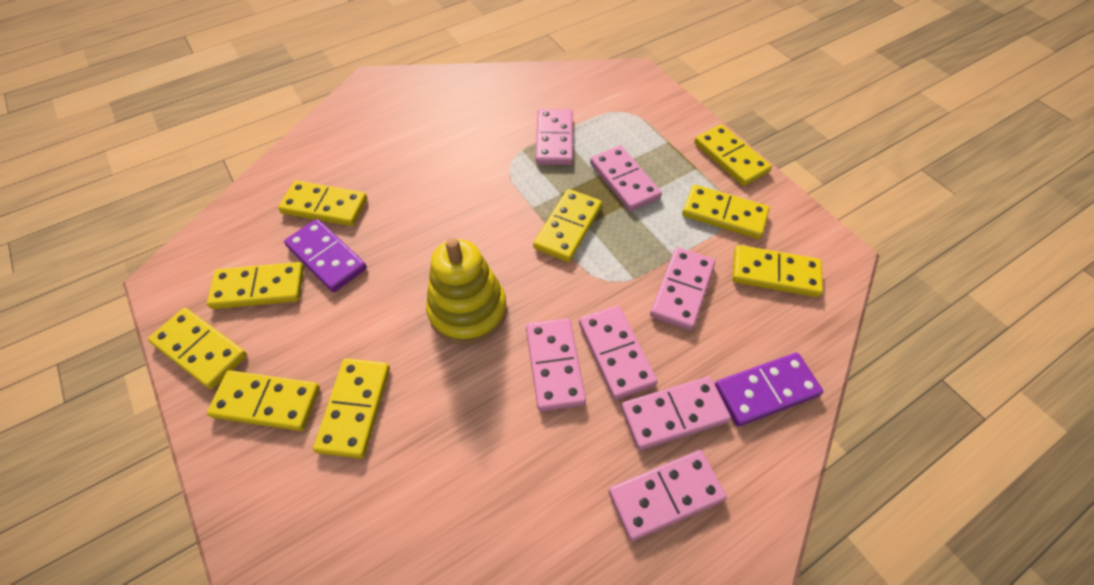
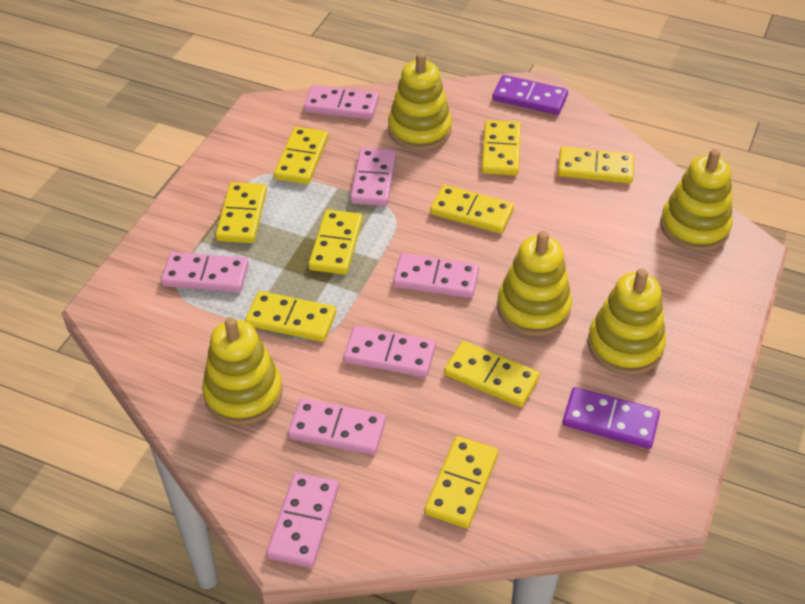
yellow stacking toy: 1 -> 5

